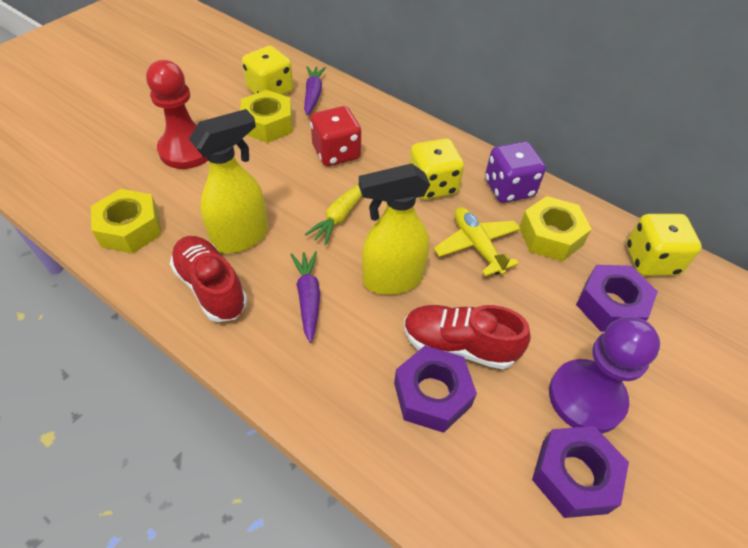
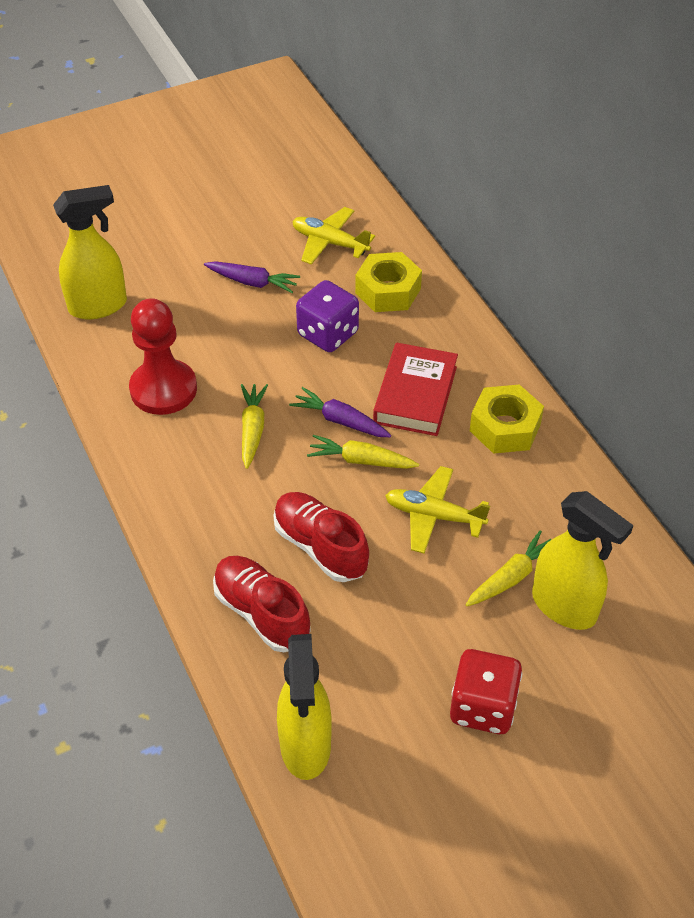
purple nut: 3 -> 0
purple pawn: 1 -> 0
red book: 0 -> 1
yellow carrot: 1 -> 3
yellow dice: 3 -> 0
yellow nut: 3 -> 2
yellow plane: 1 -> 2
yellow spray bottle: 2 -> 3

